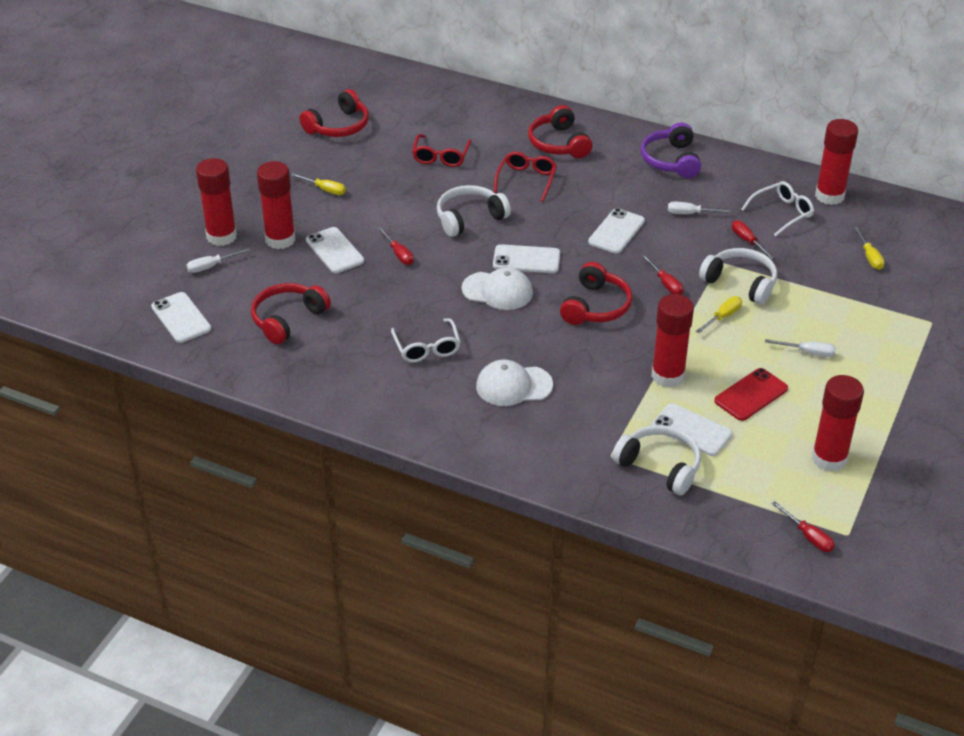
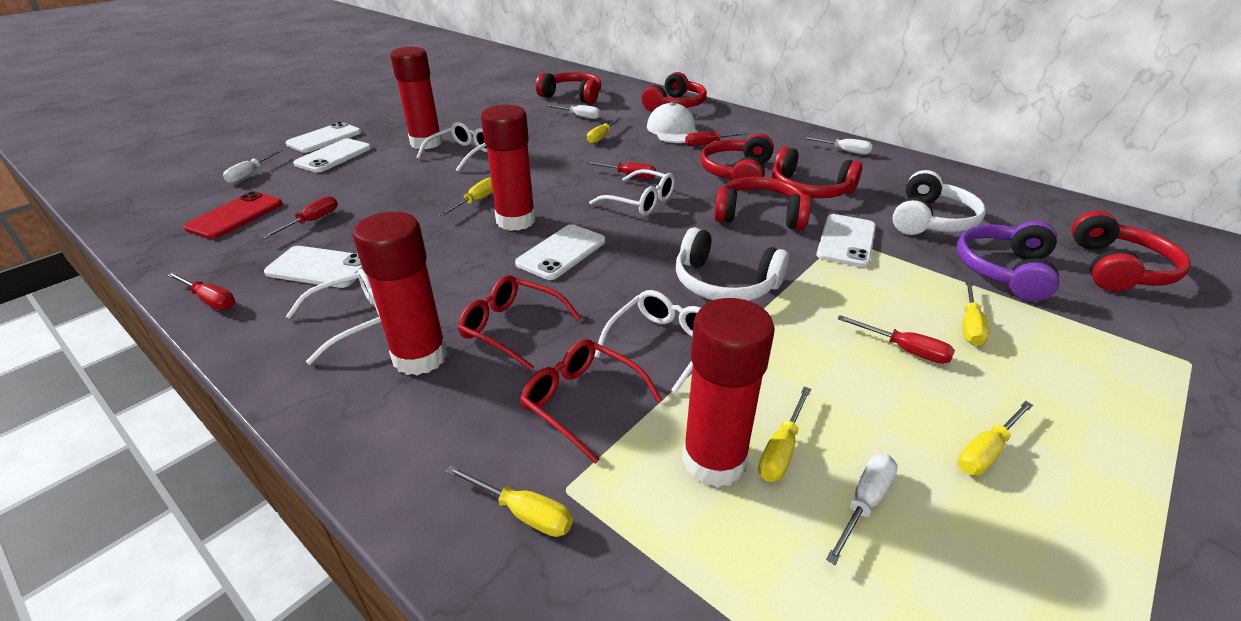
red glue stick: 5 -> 4
red headphones: 4 -> 6
red screwdriver: 4 -> 5
white cap: 2 -> 1
white glasses: 2 -> 4
white headphones: 3 -> 2
white screwdriver: 3 -> 4
yellow screwdriver: 3 -> 6

